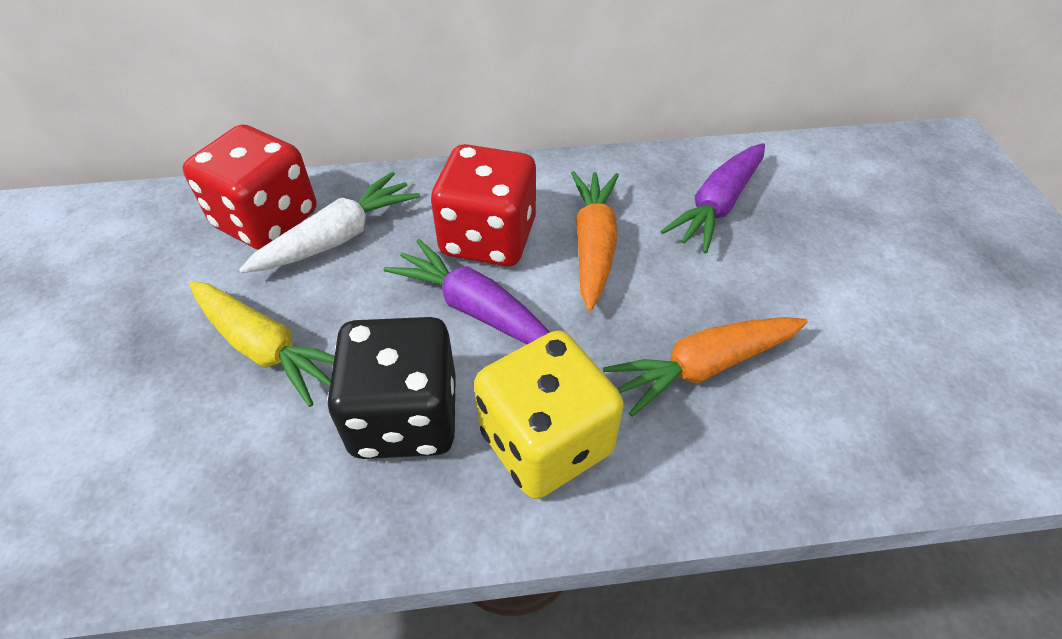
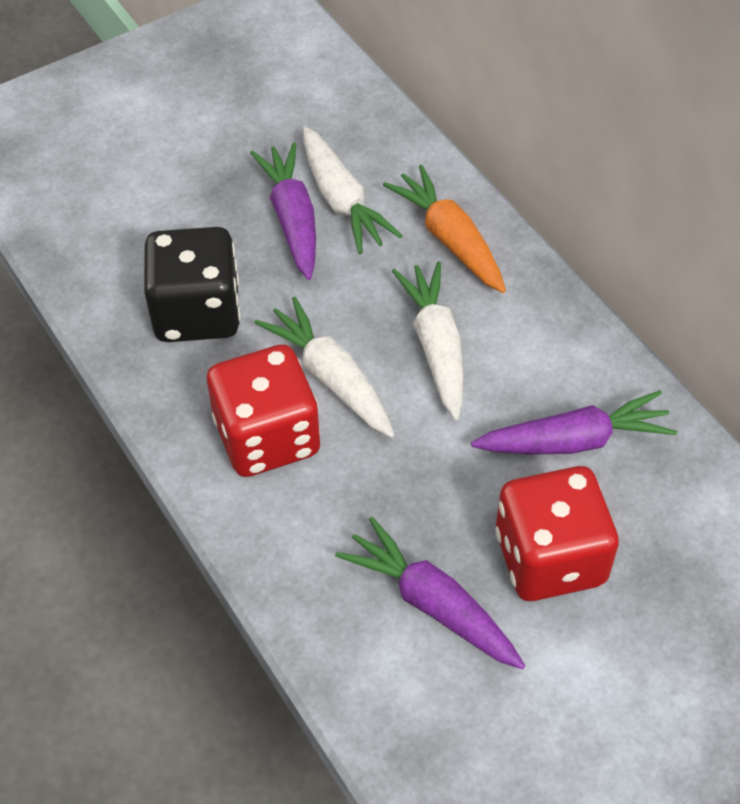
orange carrot: 2 -> 1
purple carrot: 2 -> 3
white carrot: 1 -> 3
yellow carrot: 1 -> 0
yellow dice: 1 -> 0

